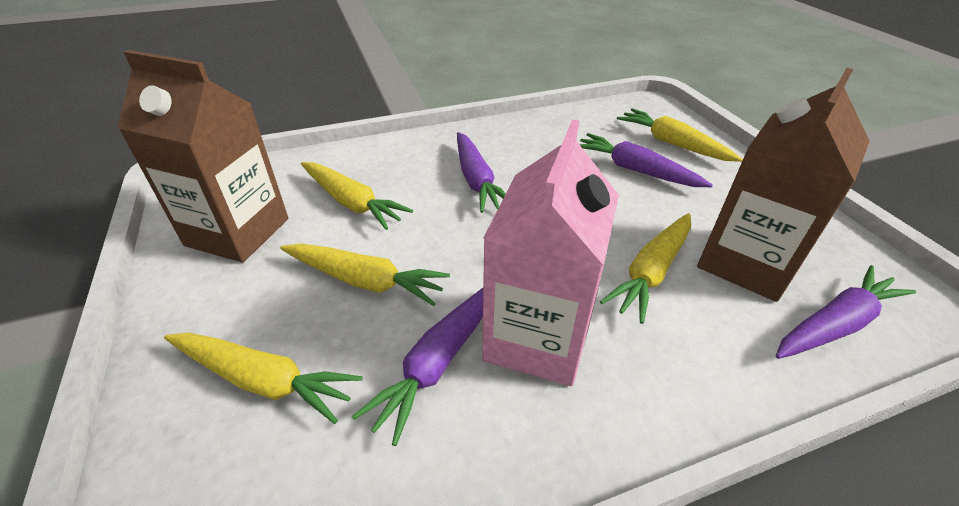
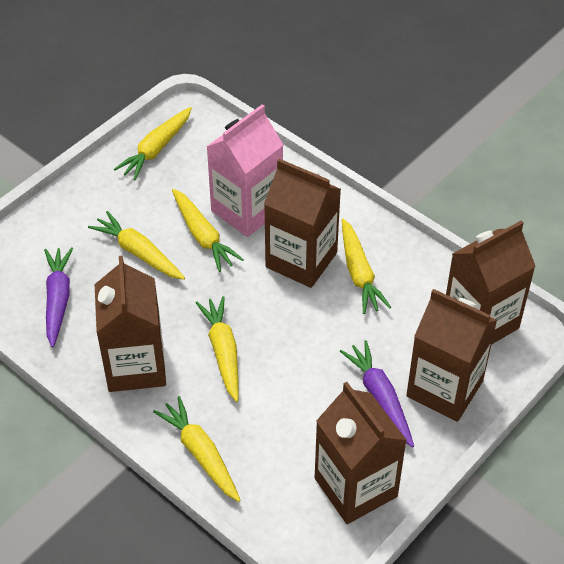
brown carton: 2 -> 5
purple carrot: 4 -> 2
yellow carrot: 5 -> 6

